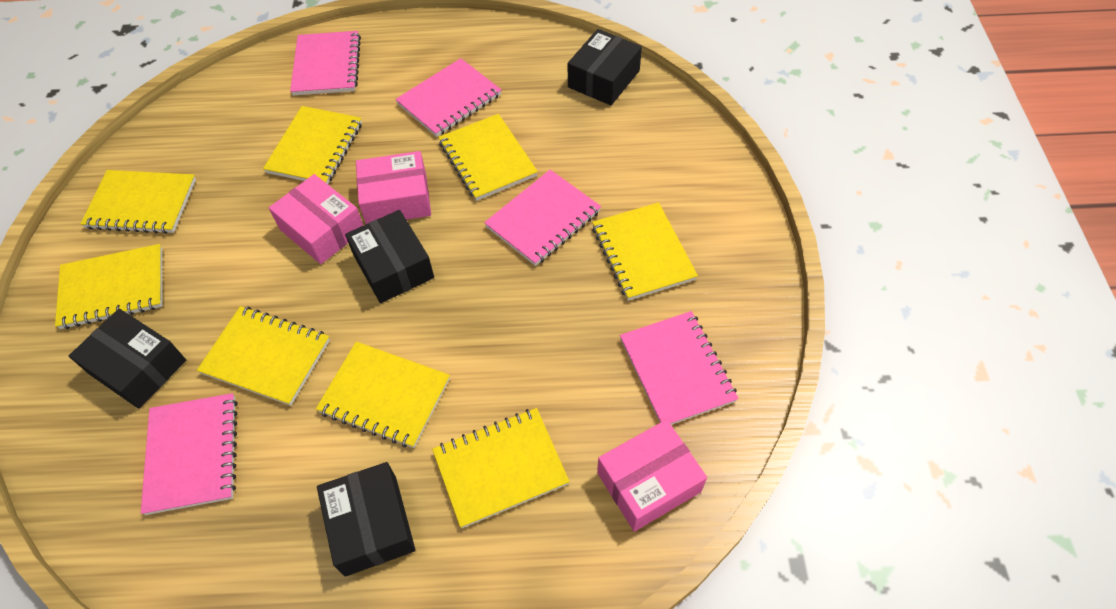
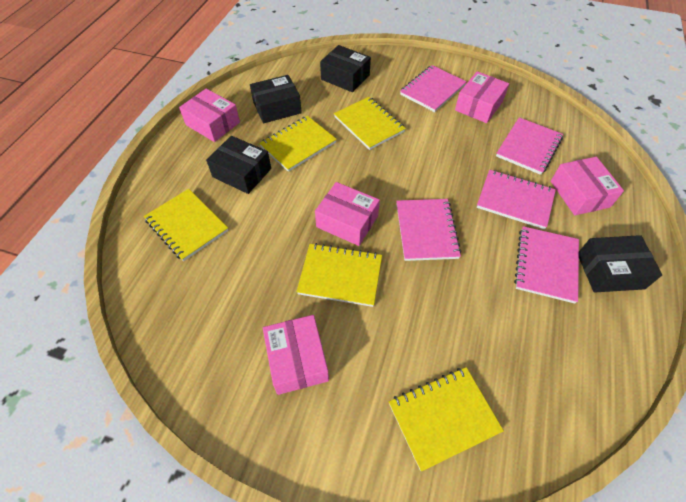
pink box: 3 -> 5
yellow notebook: 8 -> 5

